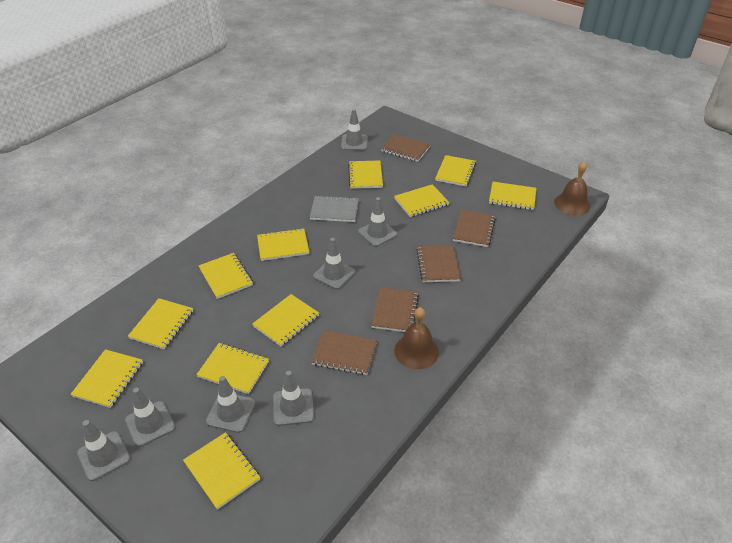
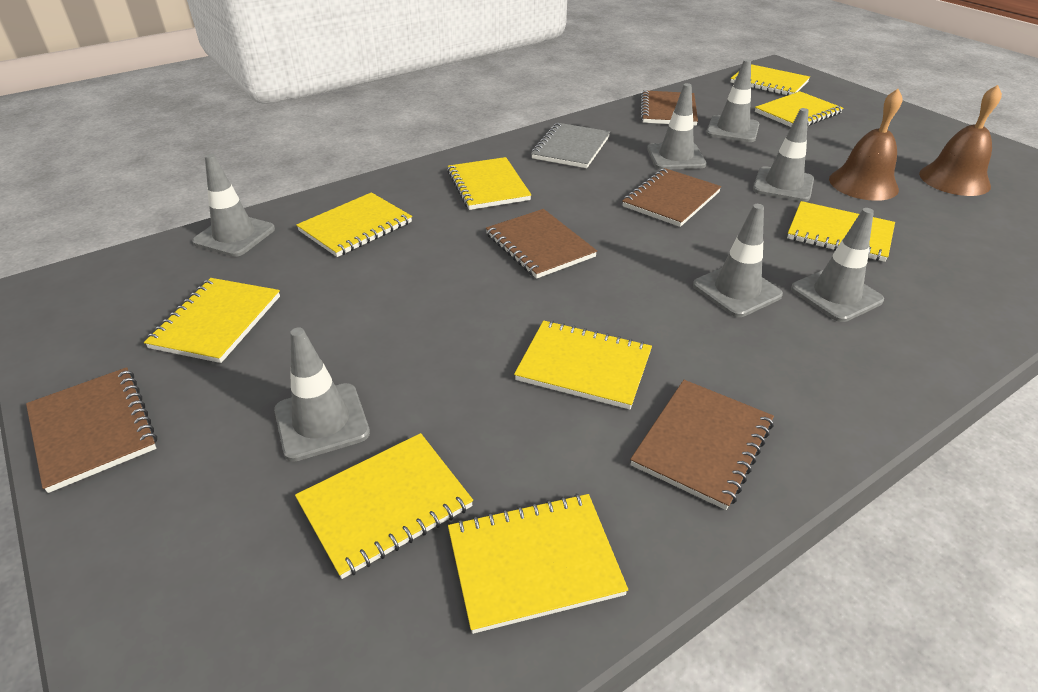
yellow notebook: 11 -> 9

